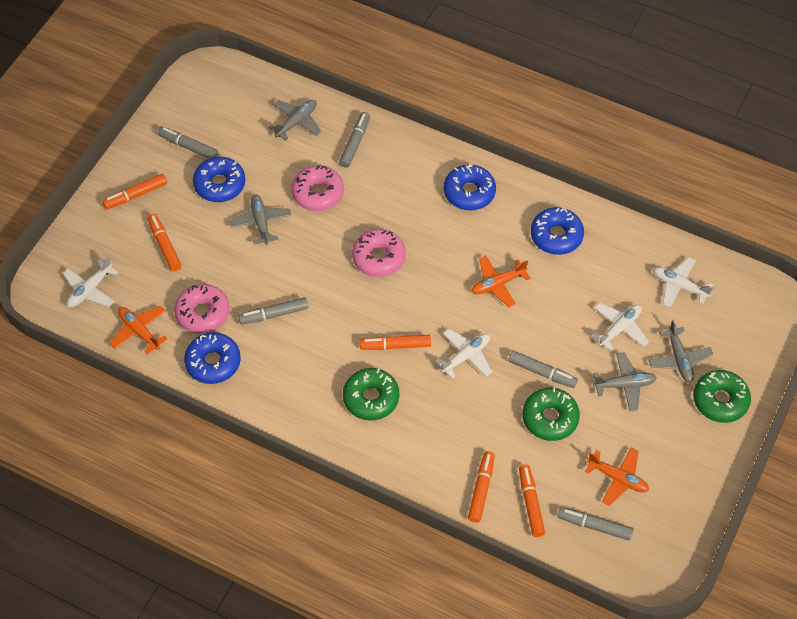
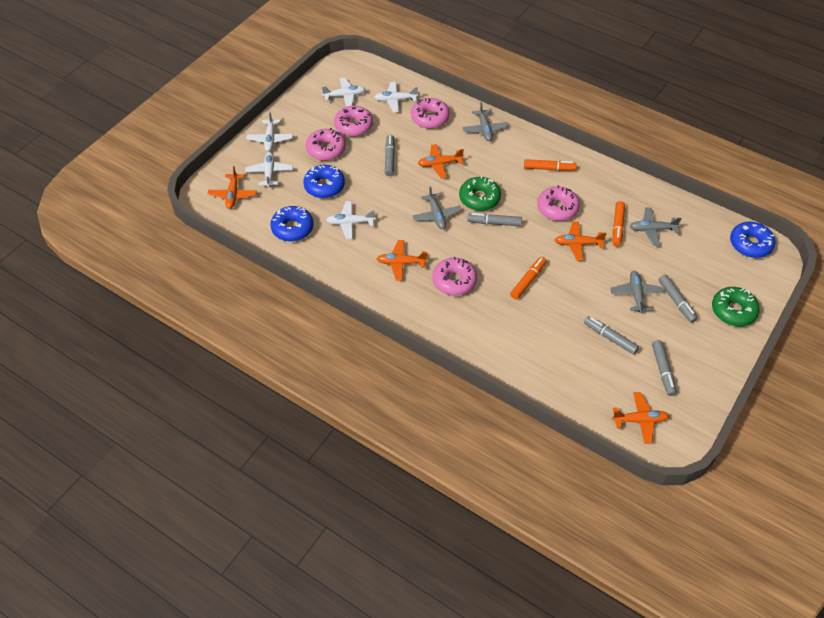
blue donut: 4 -> 3
green donut: 3 -> 2
orange marker: 5 -> 3
orange plane: 3 -> 5
pink donut: 3 -> 5
white plane: 4 -> 5

